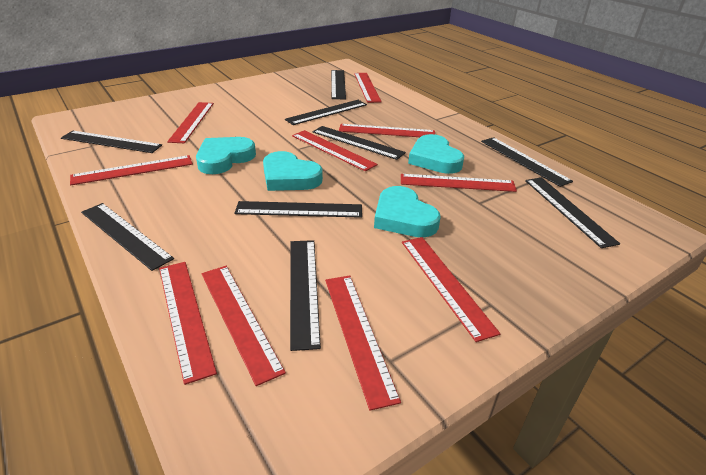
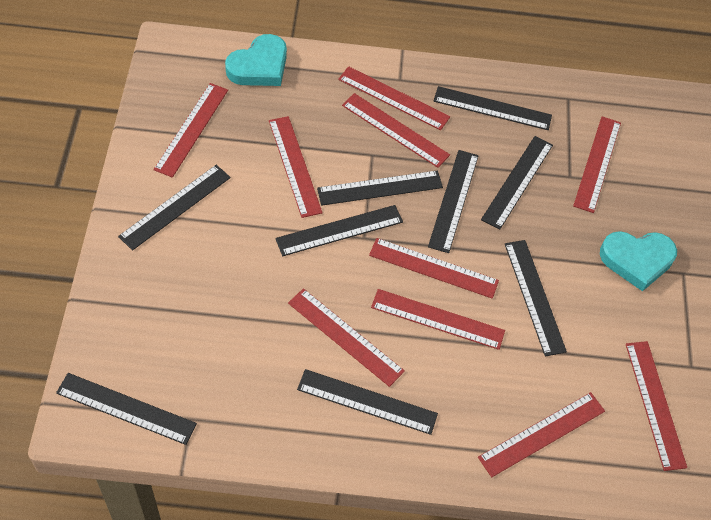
turquoise heart: 4 -> 2

